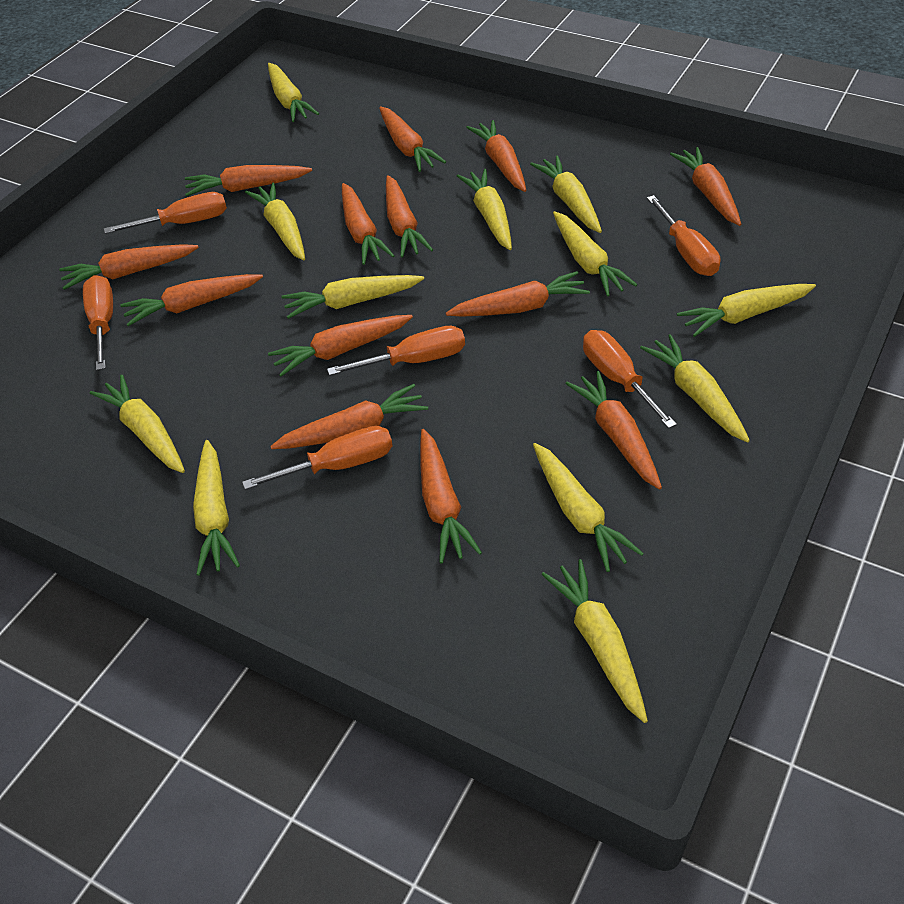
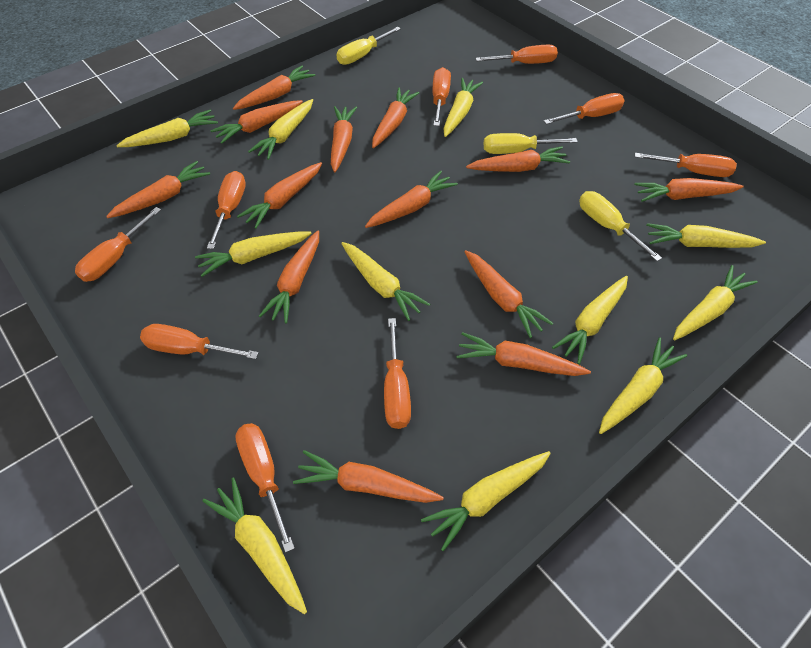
orange screwdriver: 6 -> 9
yellow carrot: 12 -> 11
yellow screwdriver: 0 -> 3

